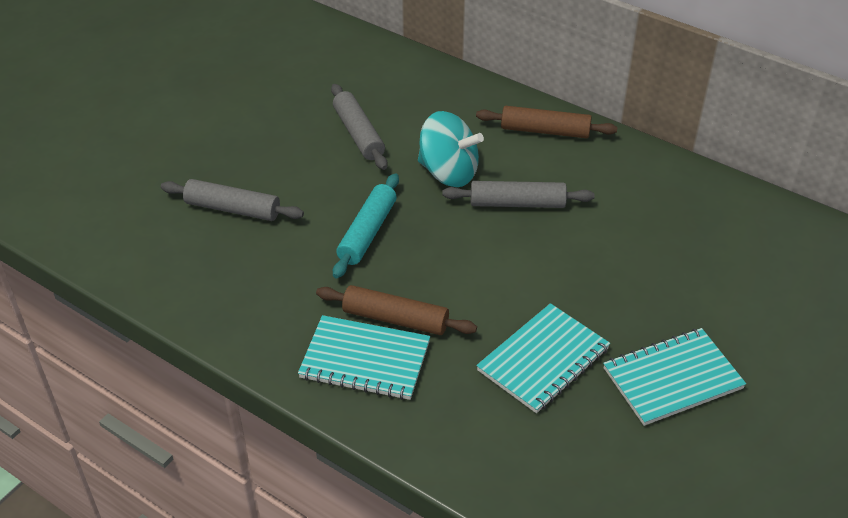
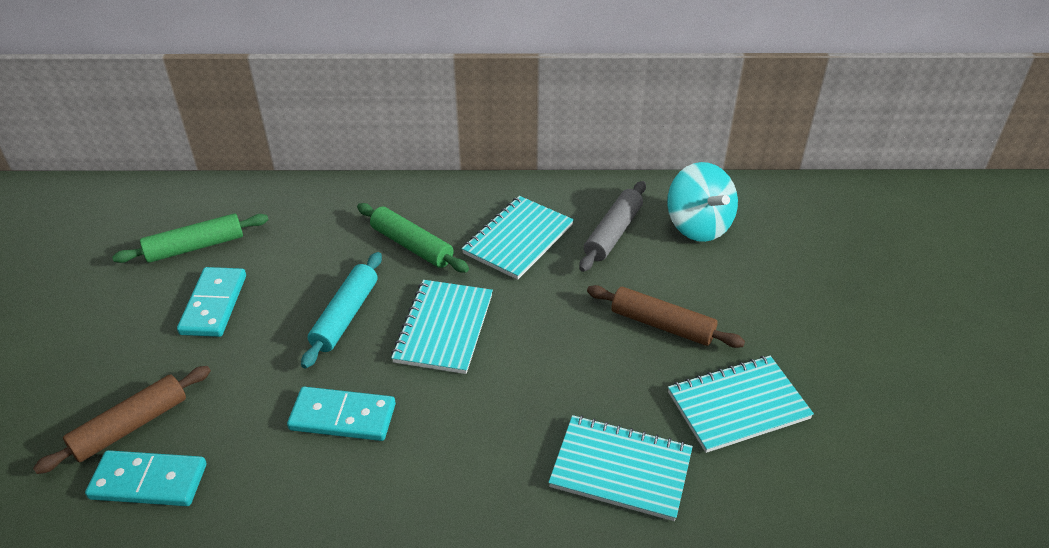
green rolling pin: 0 -> 2
grey rolling pin: 3 -> 1
turquoise domino: 0 -> 3
turquoise notebook: 3 -> 4

